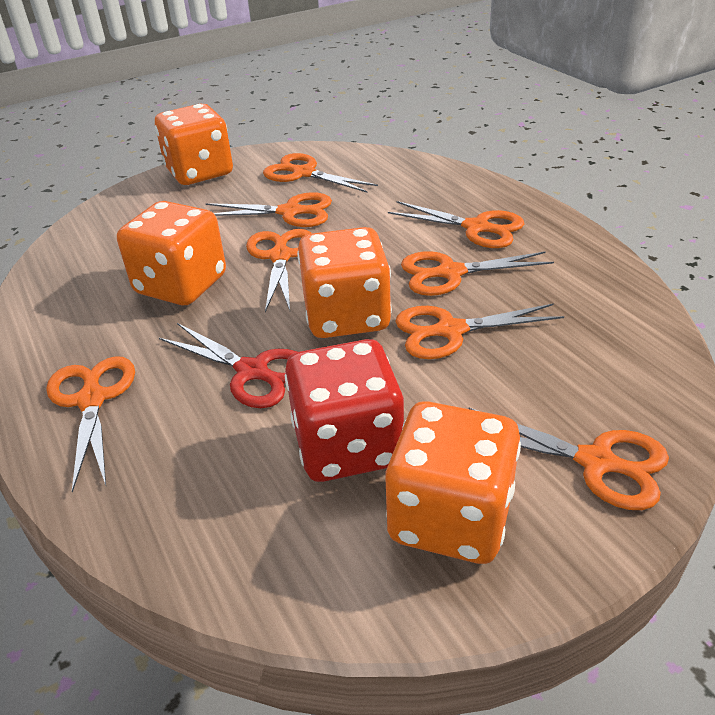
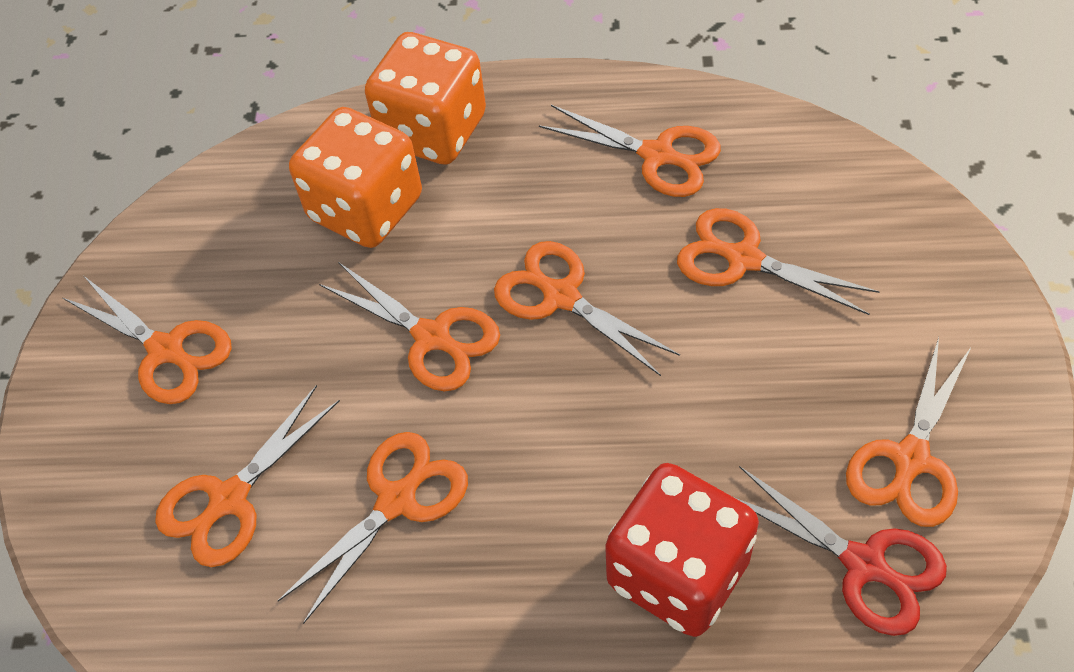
orange dice: 4 -> 2

